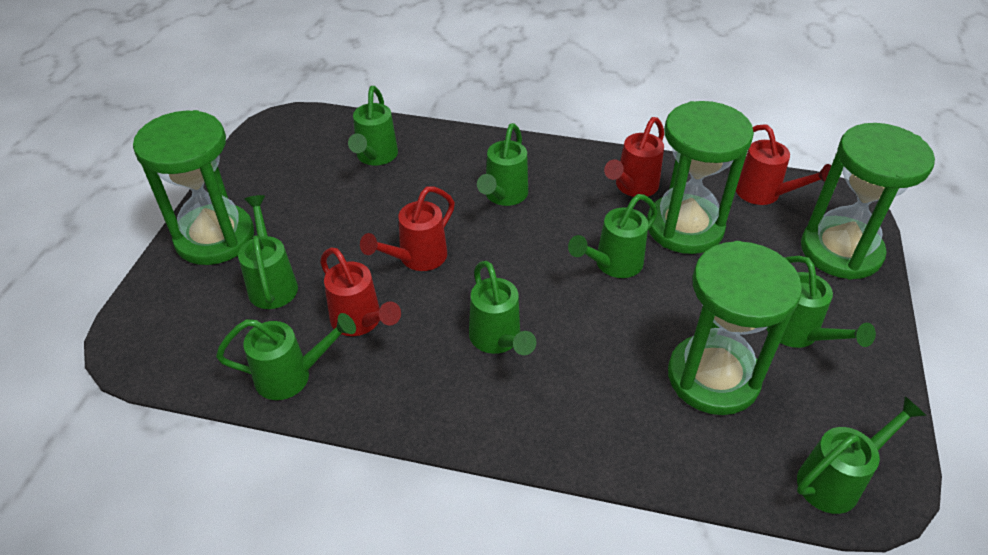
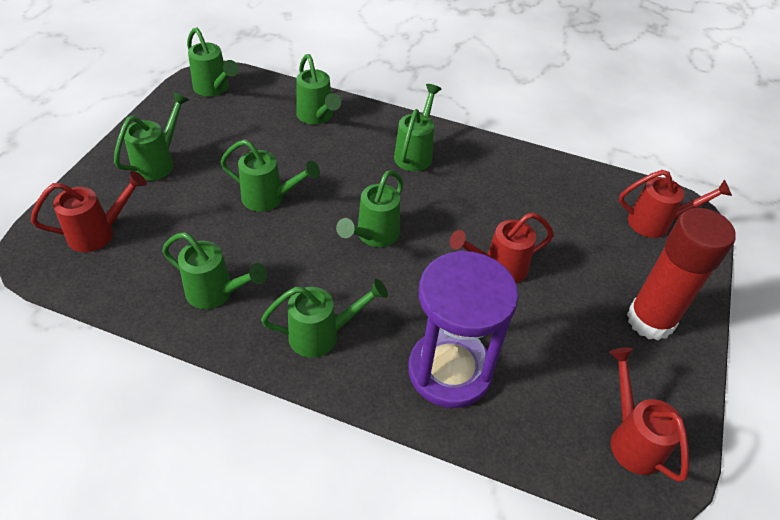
green hourglass: 4 -> 0
purple hourglass: 0 -> 1
red glue stick: 0 -> 1

